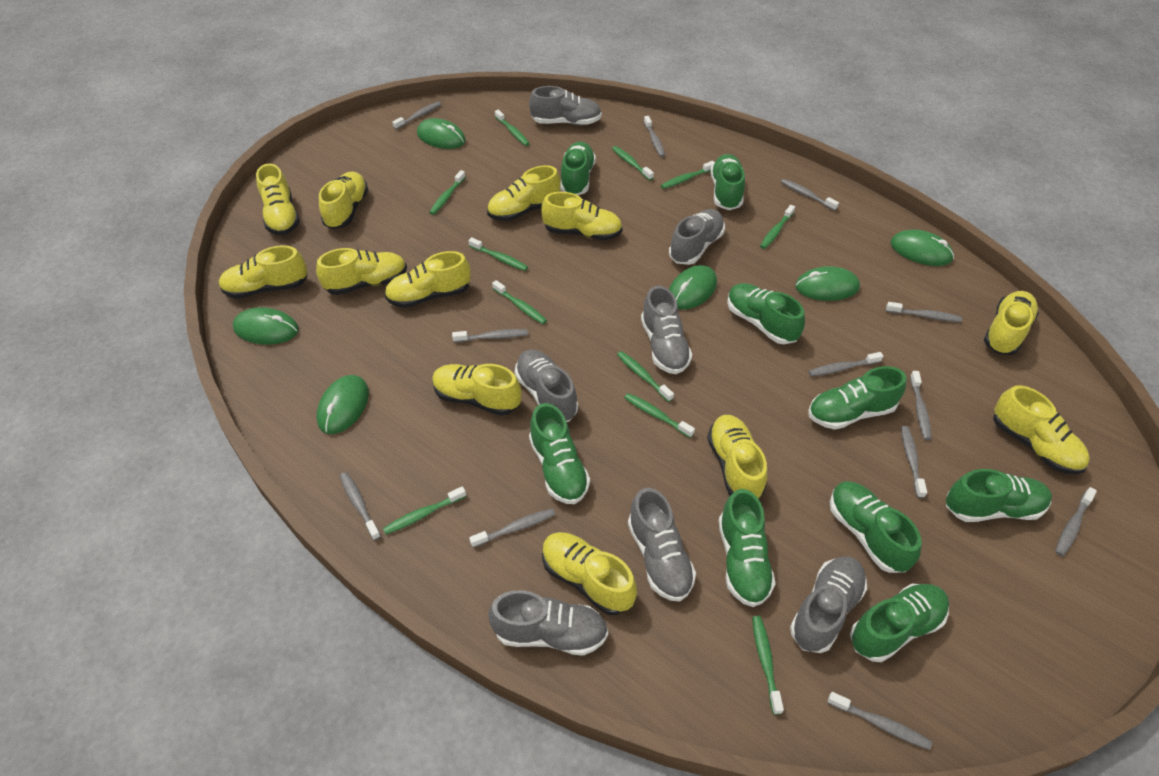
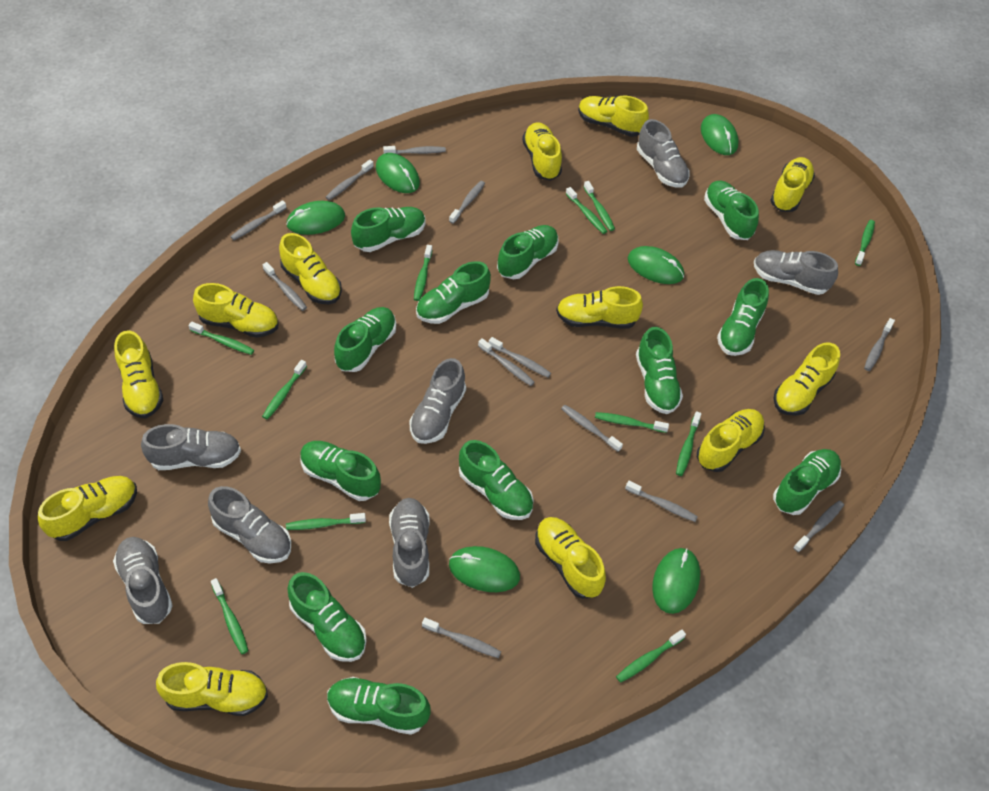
green shoe: 9 -> 12

